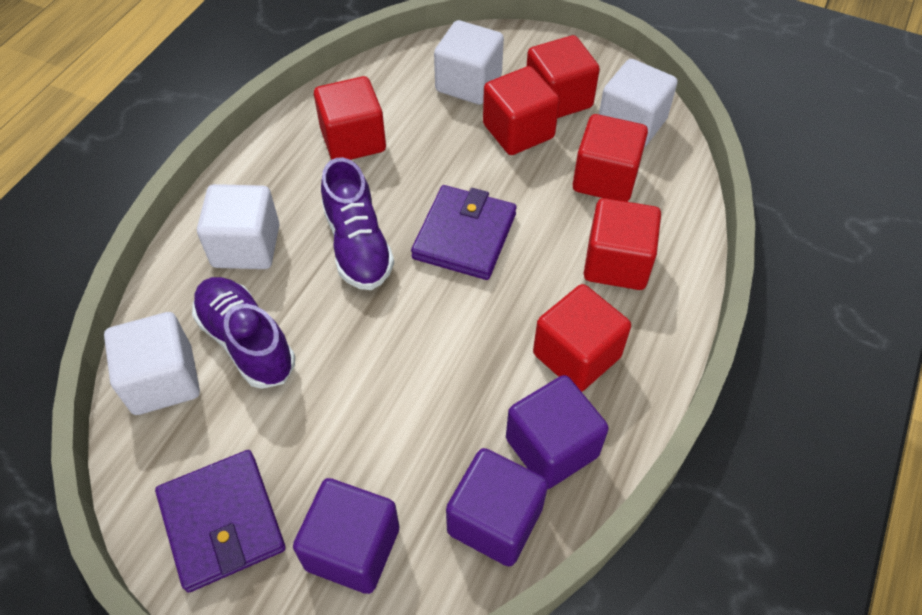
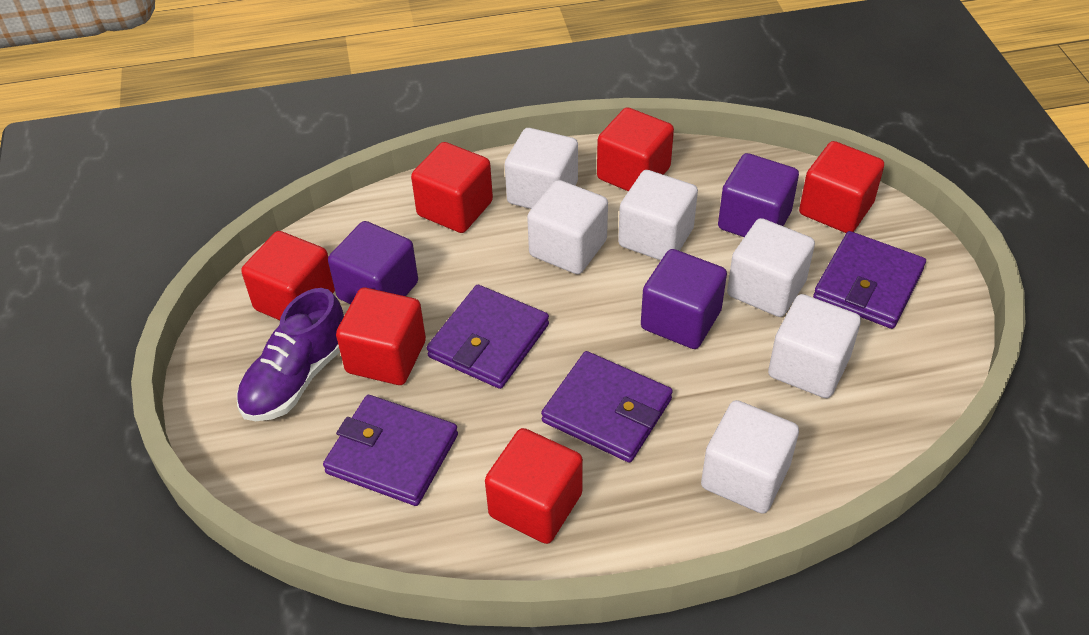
purple shoe: 2 -> 1
purple wallet: 2 -> 4
white cube: 4 -> 6

